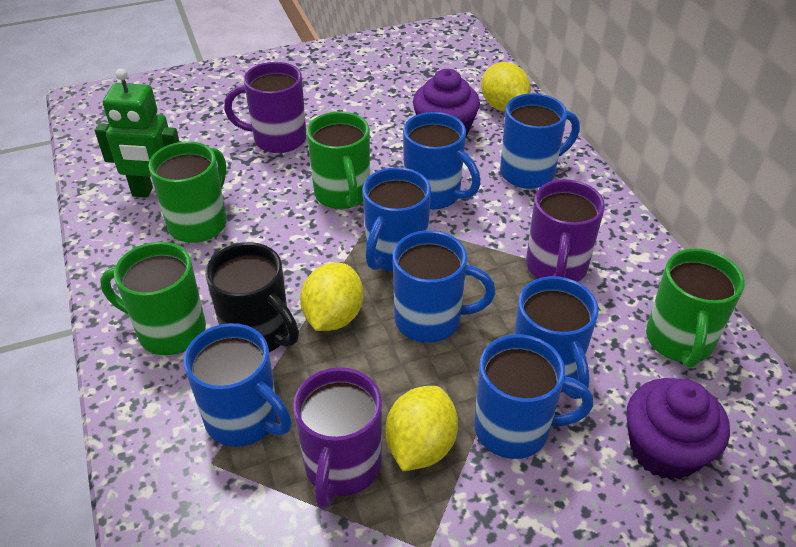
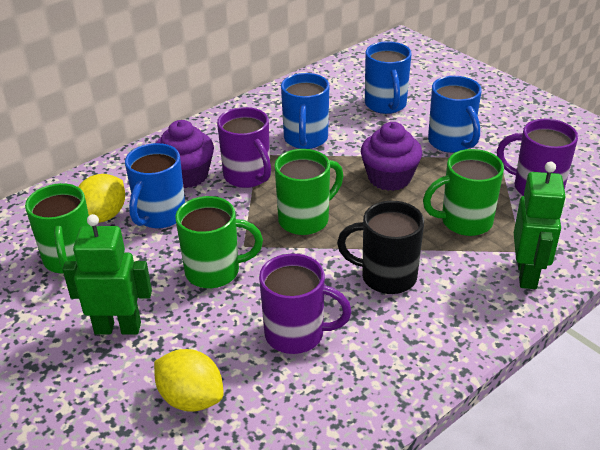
blue mug: 7 -> 4
green robot: 1 -> 2
yellow lemon: 3 -> 2

